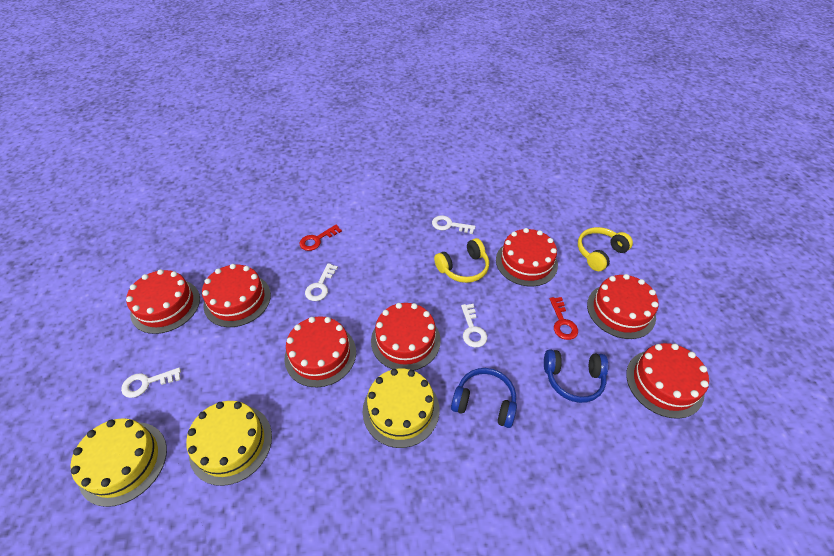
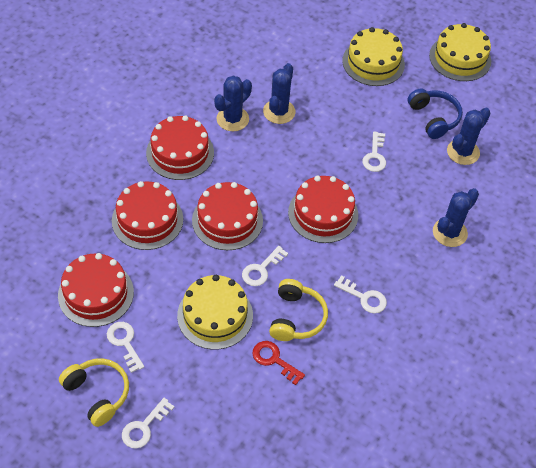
blue cactus: 0 -> 4
blue headphones: 2 -> 1
red cake: 7 -> 5
red key: 2 -> 1
white key: 4 -> 5

